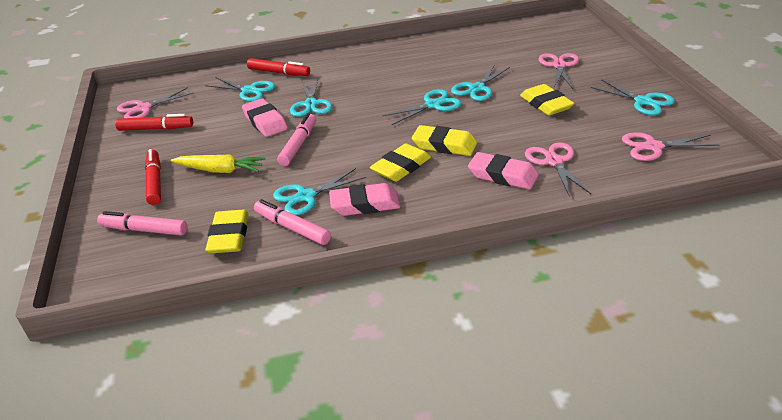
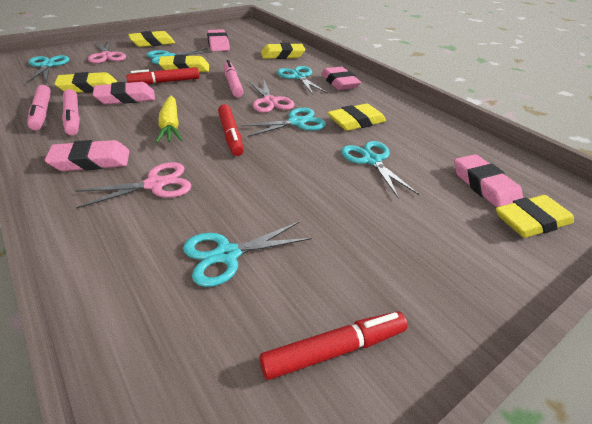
pink eraser: 3 -> 5
pink scissors: 4 -> 3
yellow eraser: 4 -> 6

